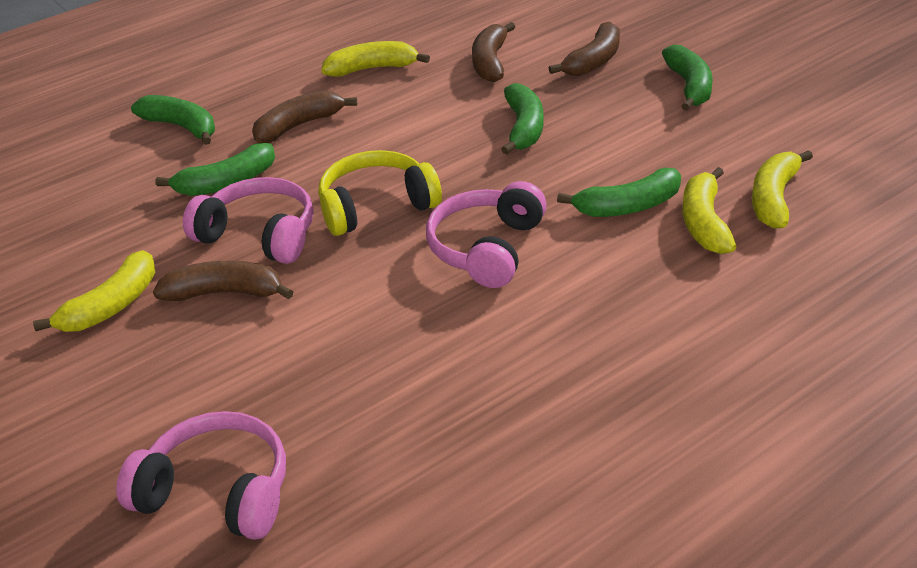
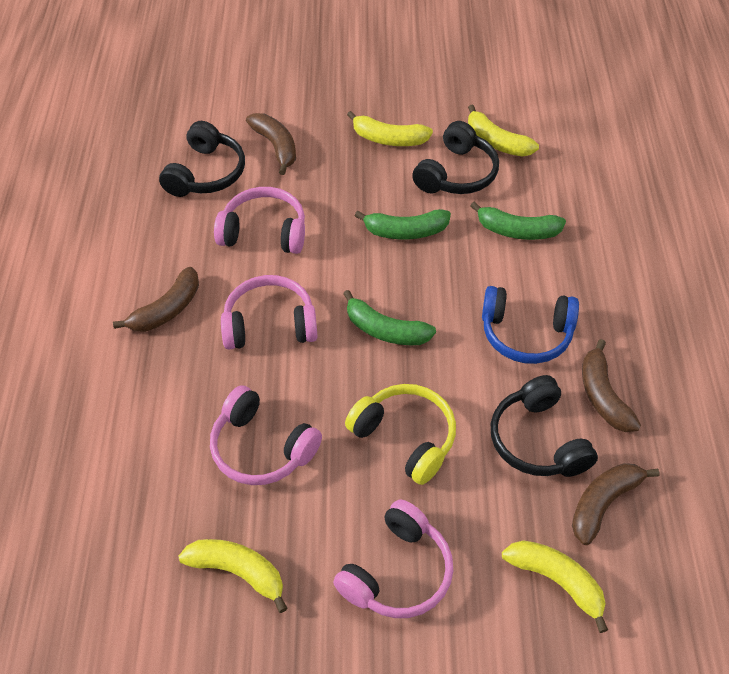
black headphones: 0 -> 3
blue headphones: 0 -> 1
green banana: 5 -> 3
pink headphones: 3 -> 4

